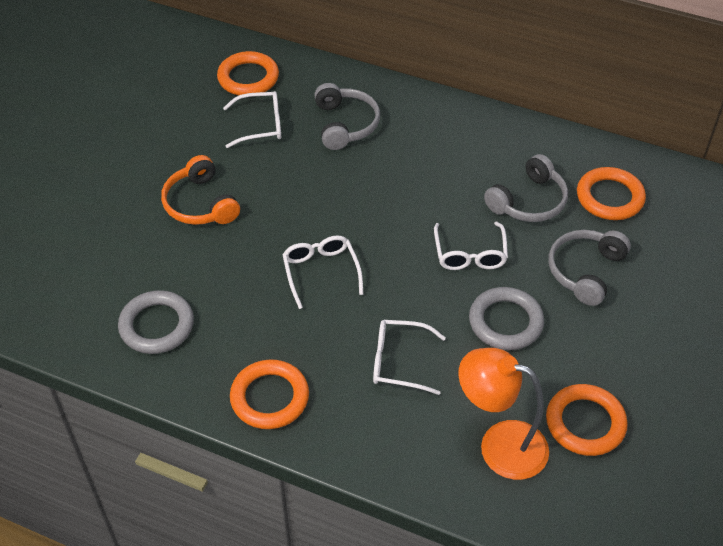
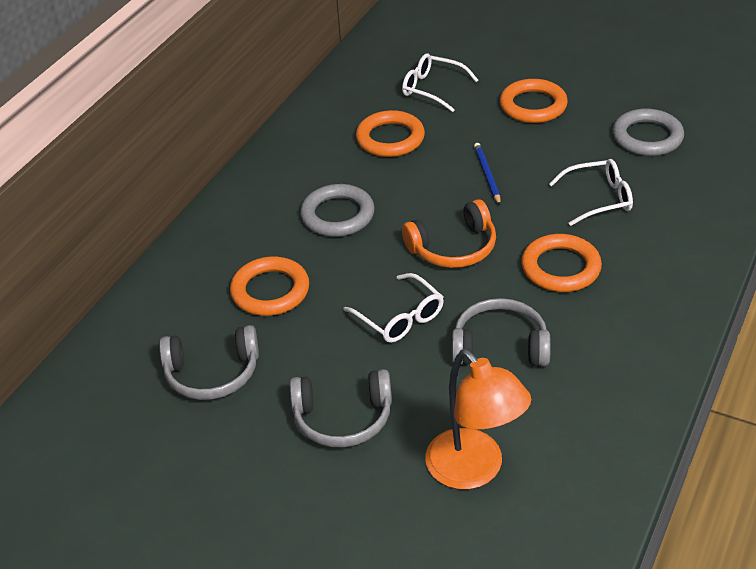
blue pencil: 0 -> 1
white glasses: 4 -> 3

